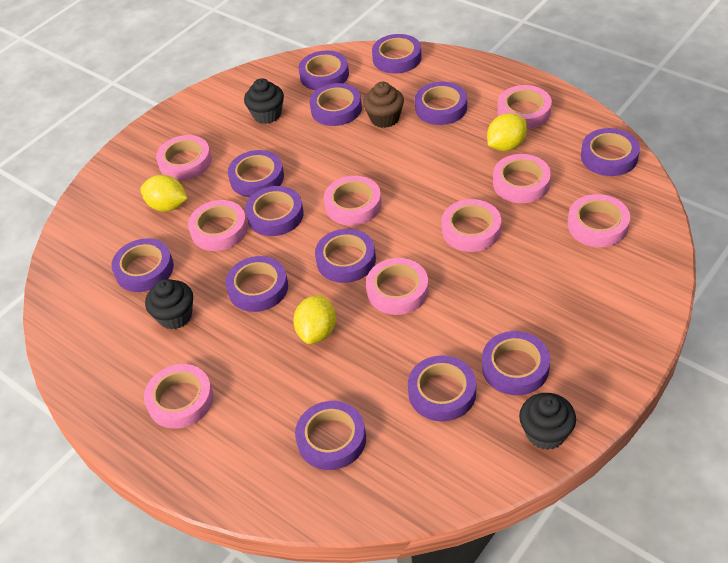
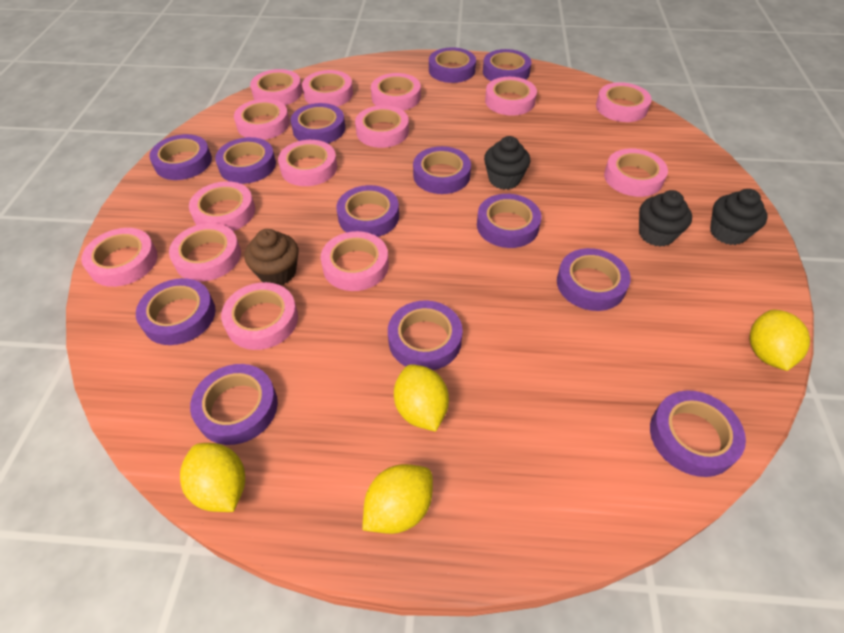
pink tape: 9 -> 14
yellow lemon: 3 -> 4

